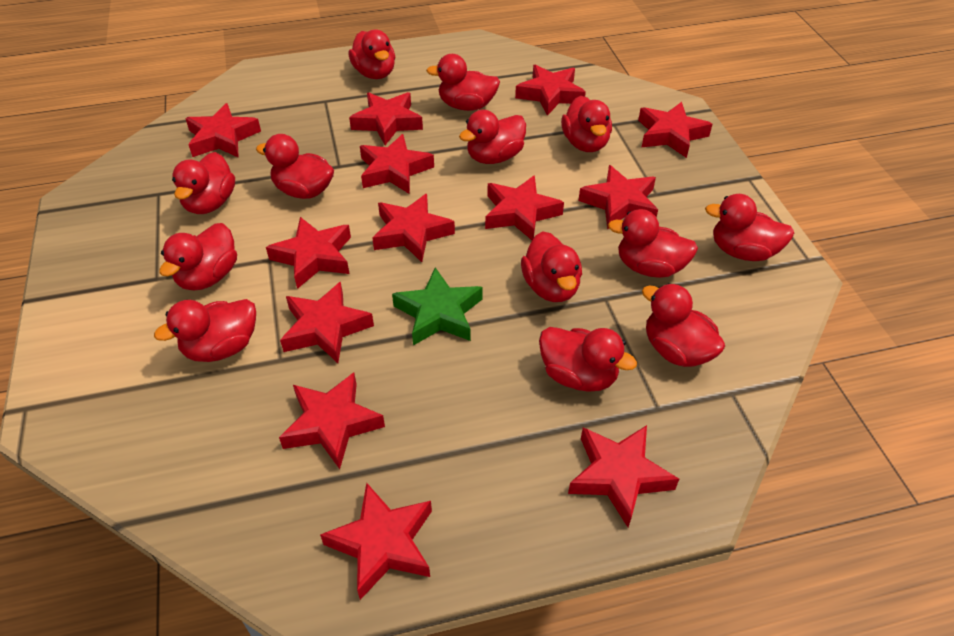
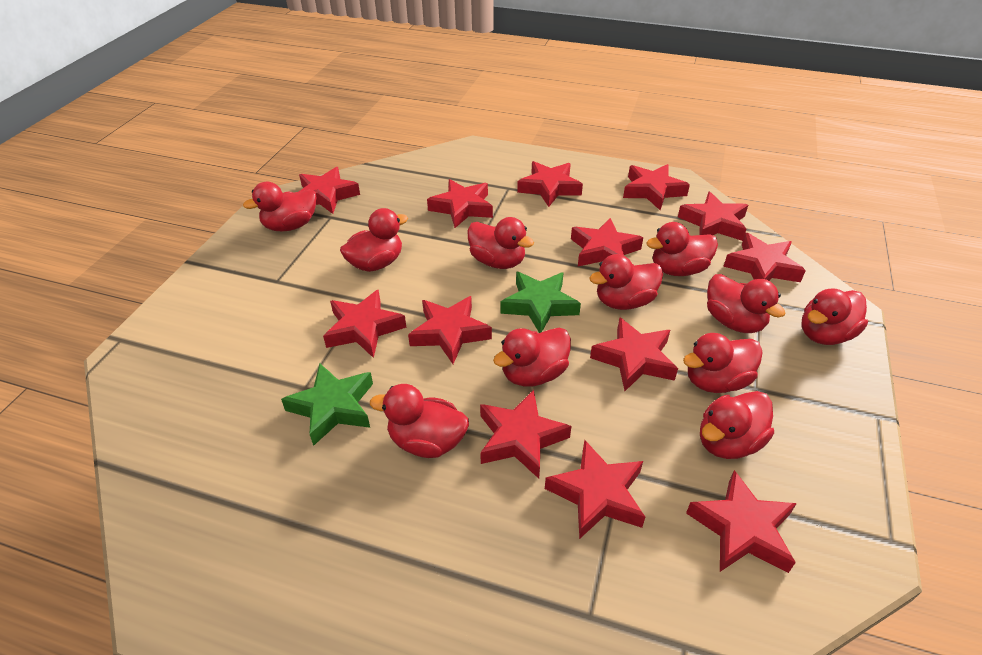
green star: 1 -> 2
red duck: 13 -> 11

